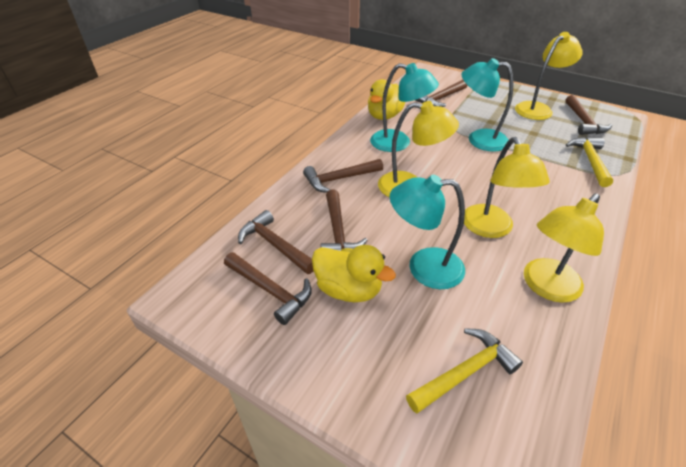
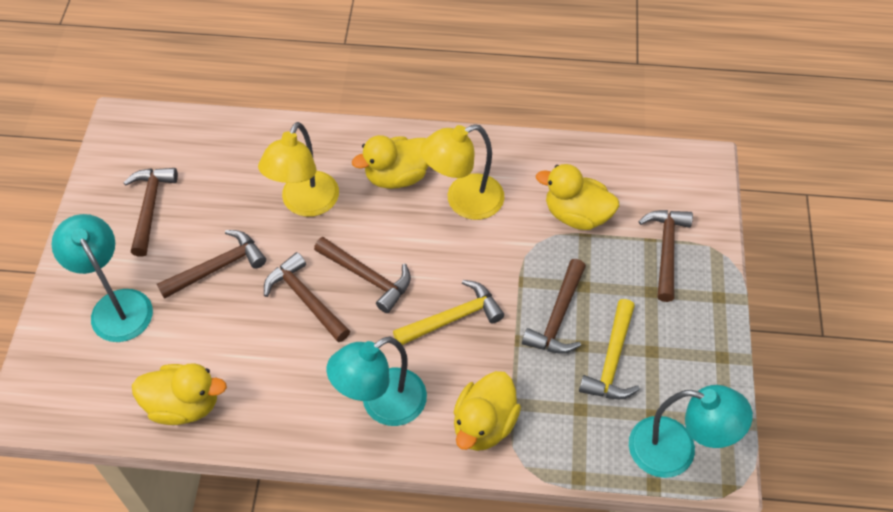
yellow duck: 2 -> 4
yellow lamp: 4 -> 2

